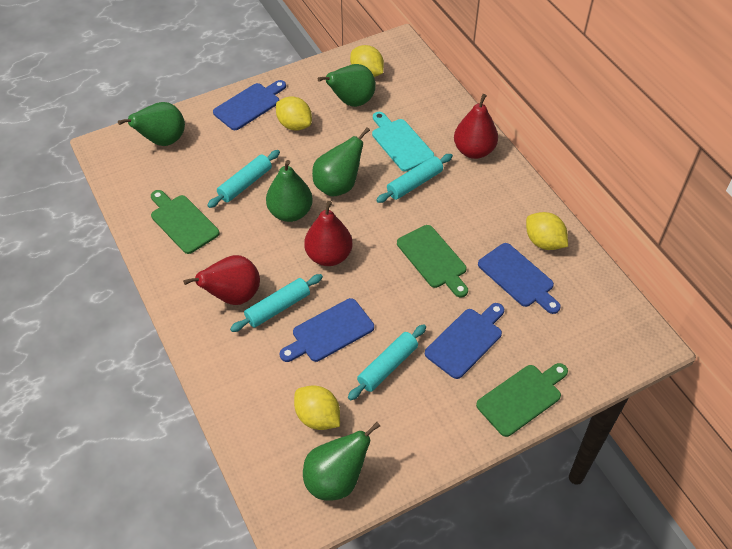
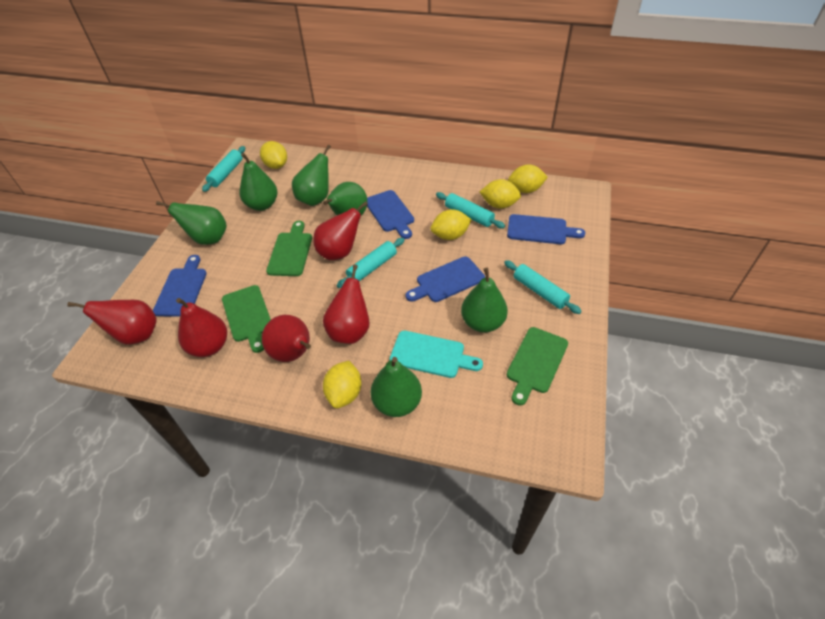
green pear: 5 -> 6
red pear: 3 -> 5
yellow lemon: 4 -> 5

